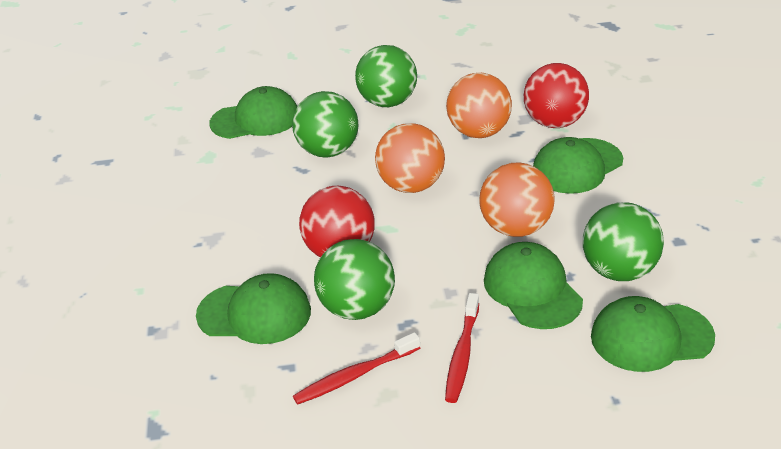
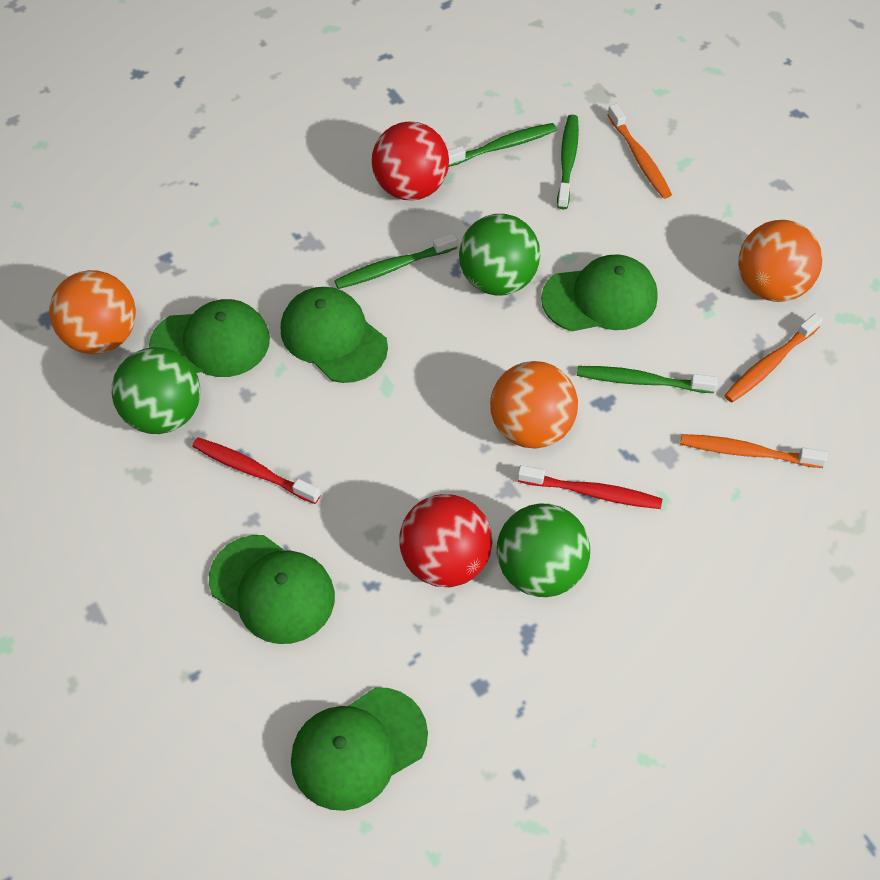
green ball: 4 -> 3
green toothbrush: 0 -> 4
orange toothbrush: 0 -> 3

